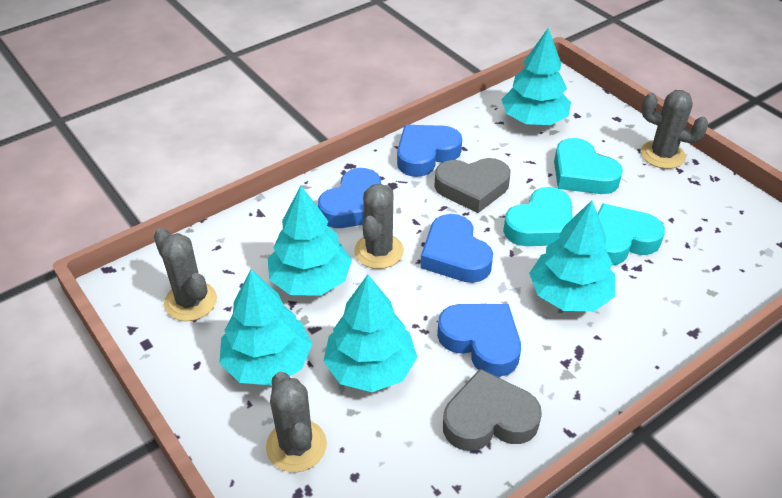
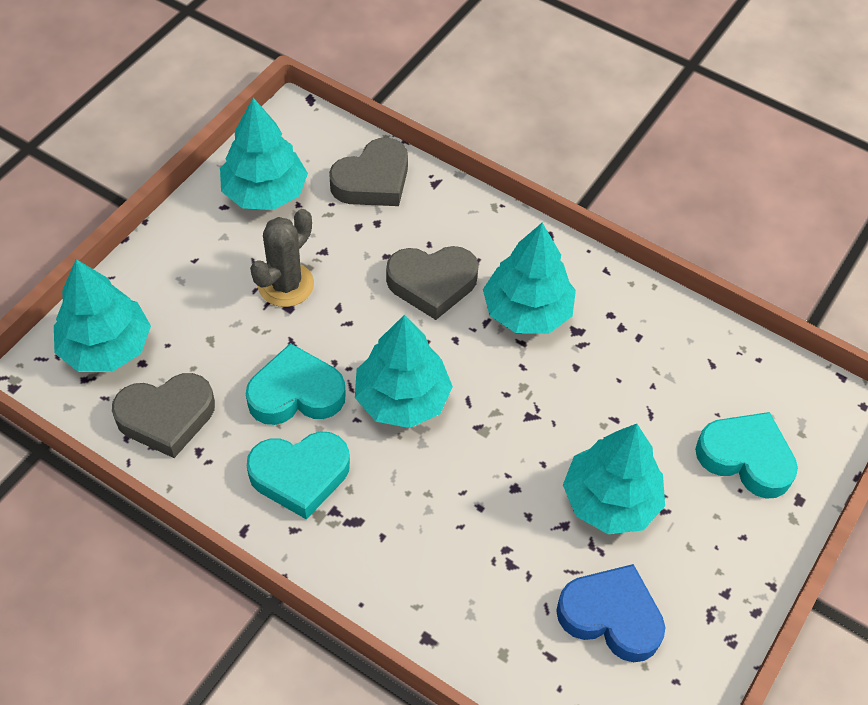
blue heart: 4 -> 1
grey cactus: 4 -> 1
grey heart: 2 -> 3

